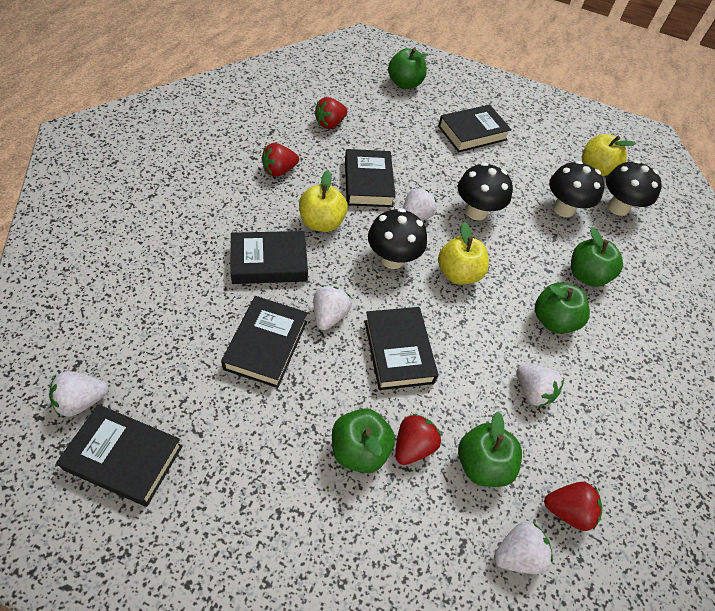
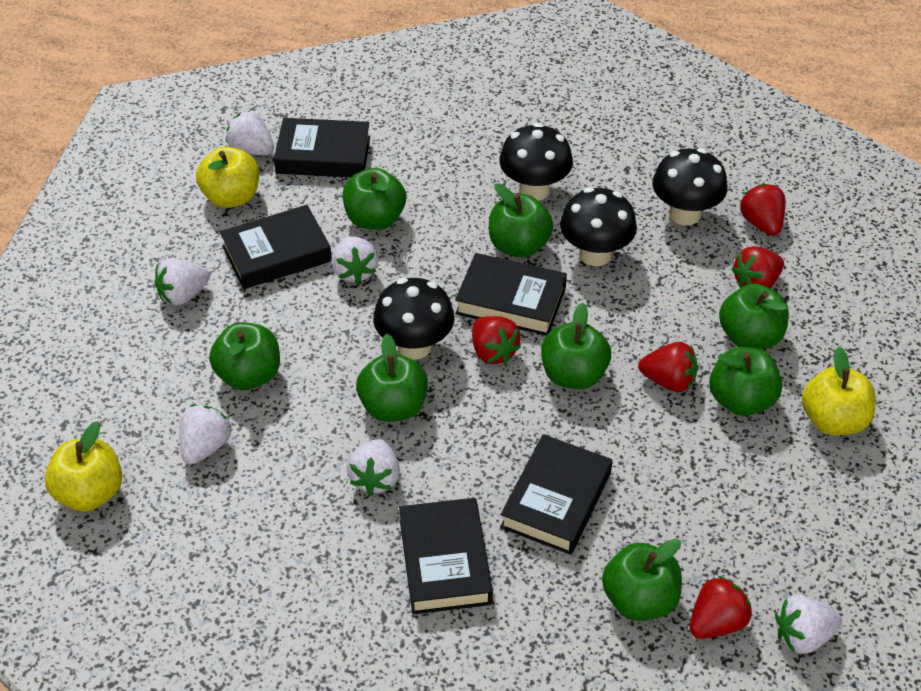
black book: 6 -> 5
green apple: 5 -> 8
red strawberry: 4 -> 5
white strawberry: 5 -> 6

